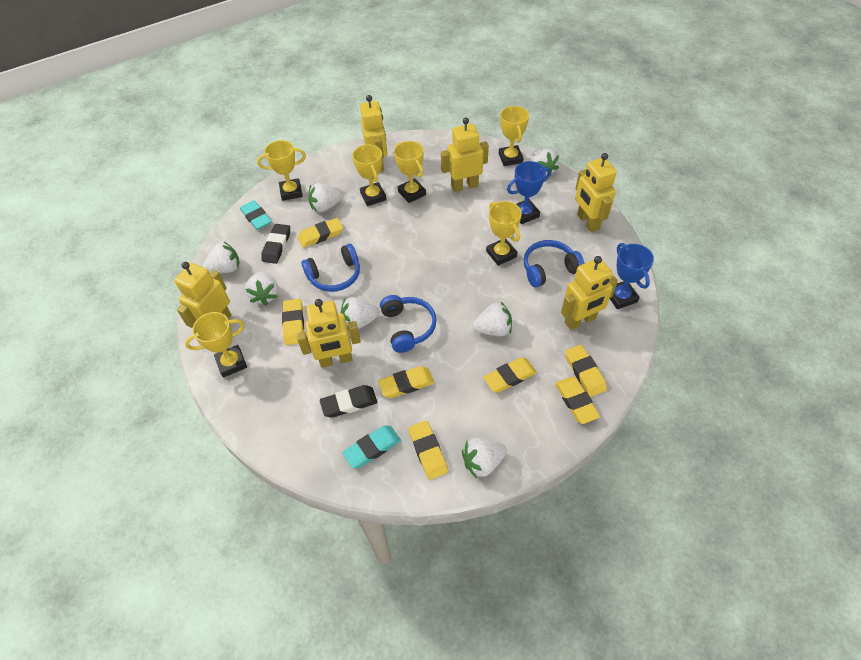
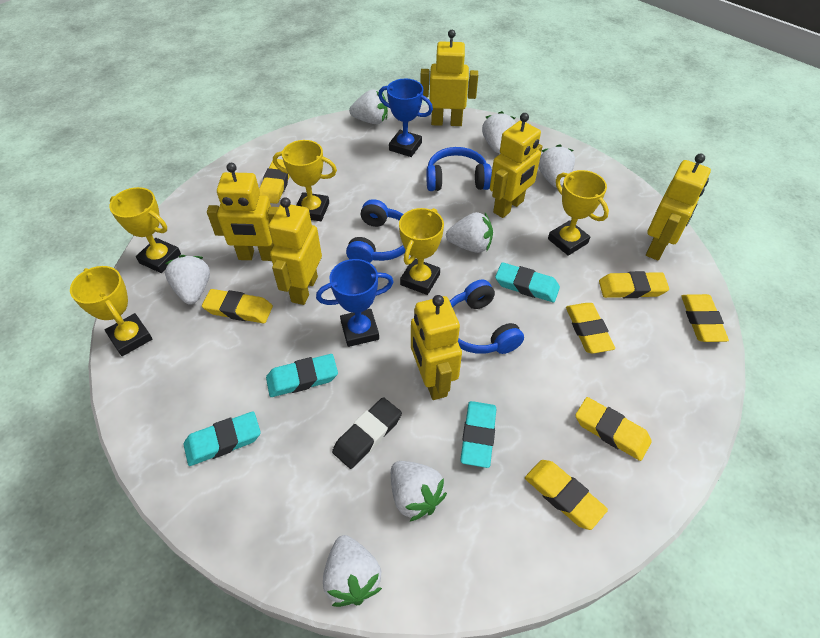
black eraser: 2 -> 1
turquoise eraser: 2 -> 4
yellow trophy: 6 -> 5

